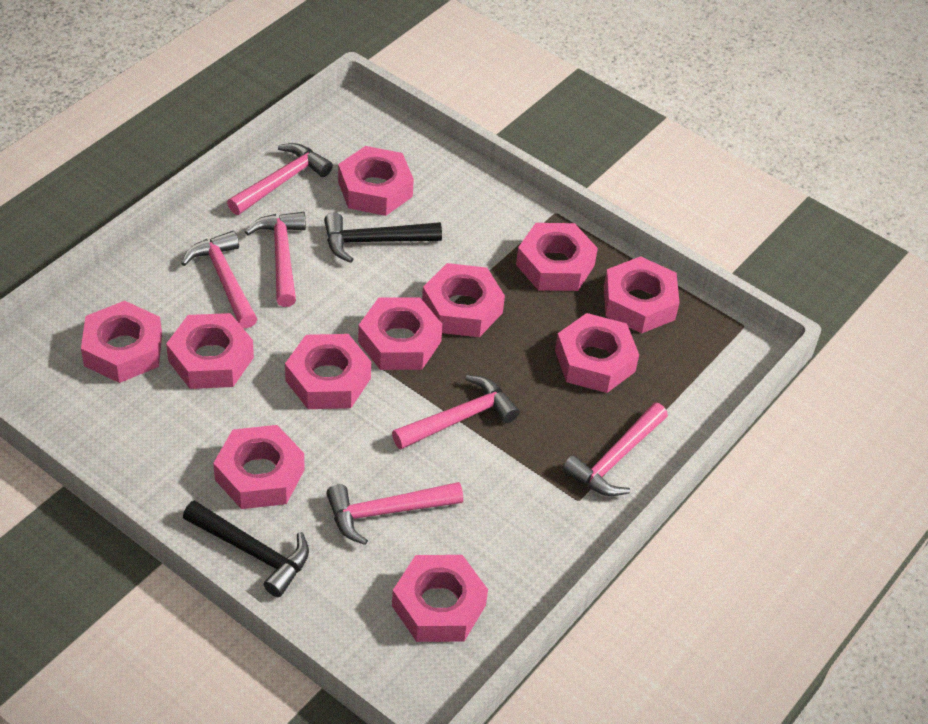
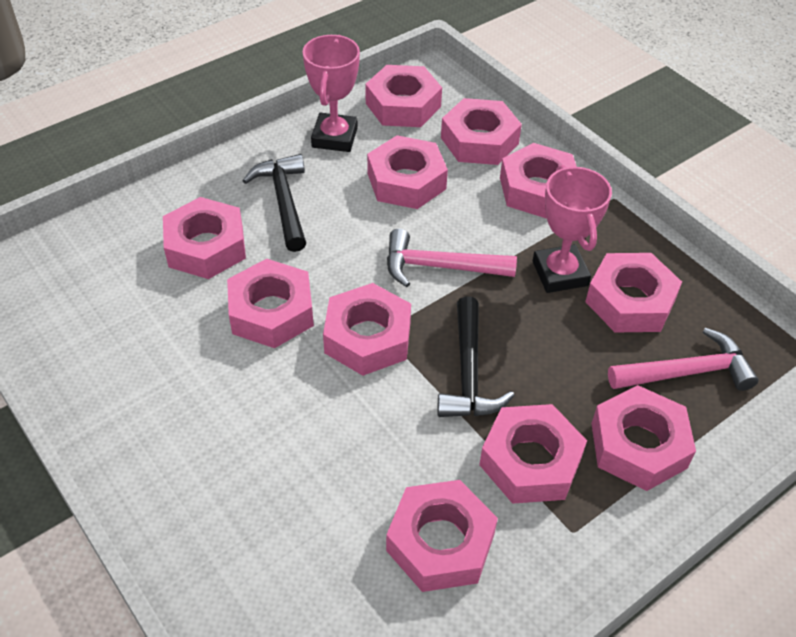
pink hammer: 6 -> 2
pink trophy: 0 -> 2

